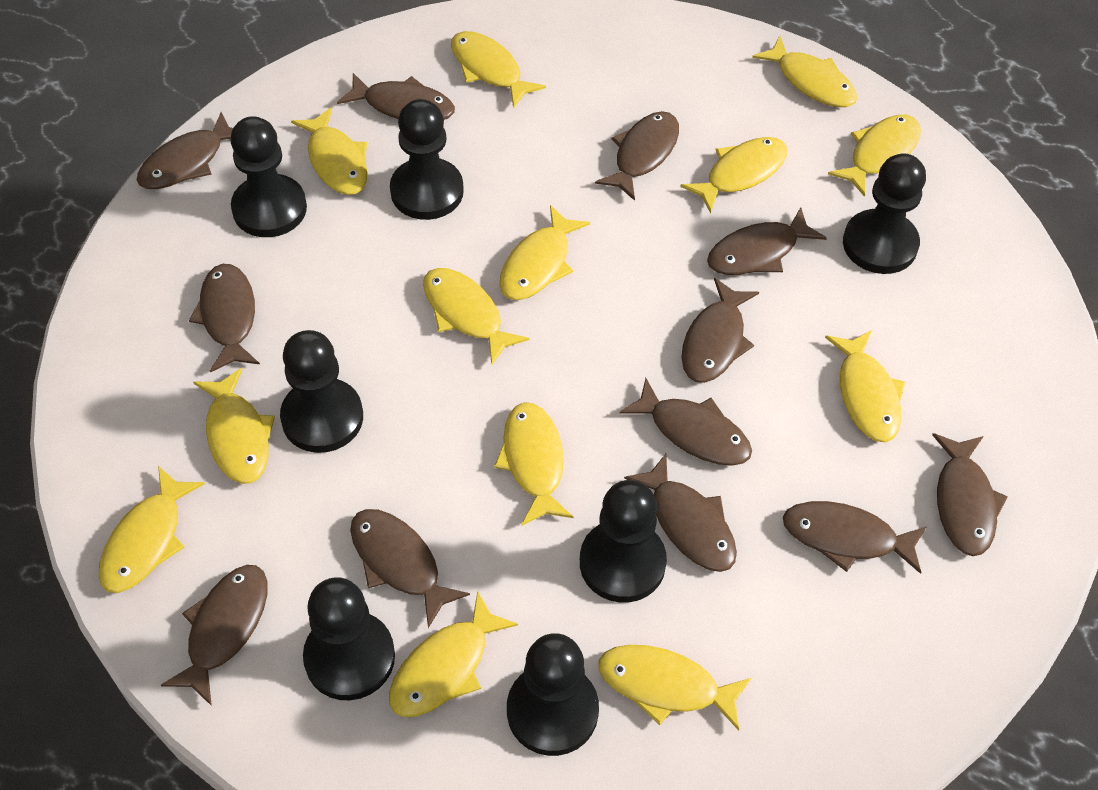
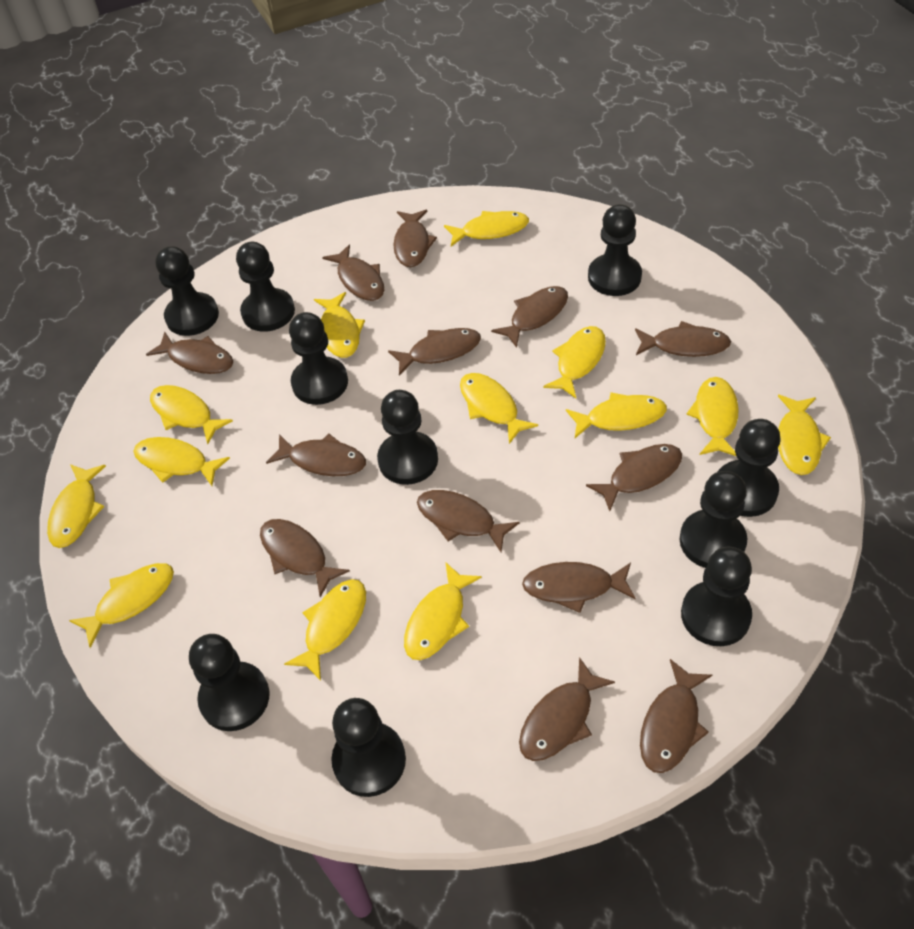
black pawn: 7 -> 10
brown fish: 12 -> 13

